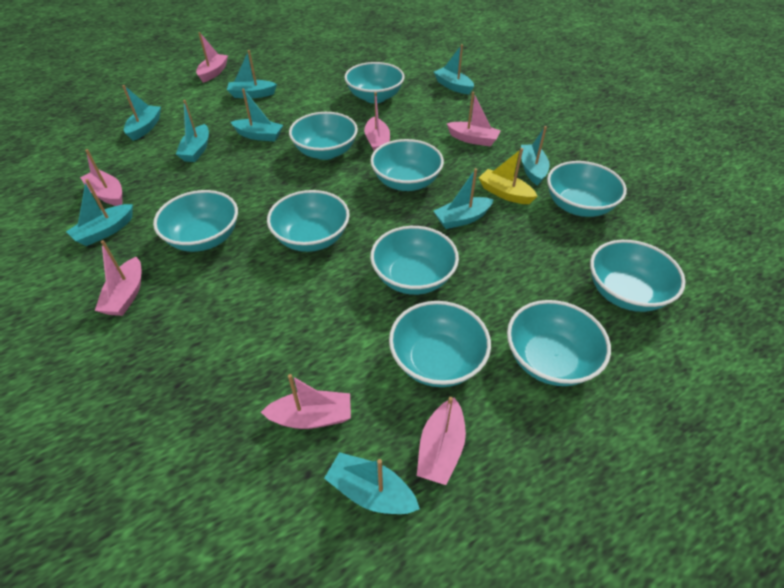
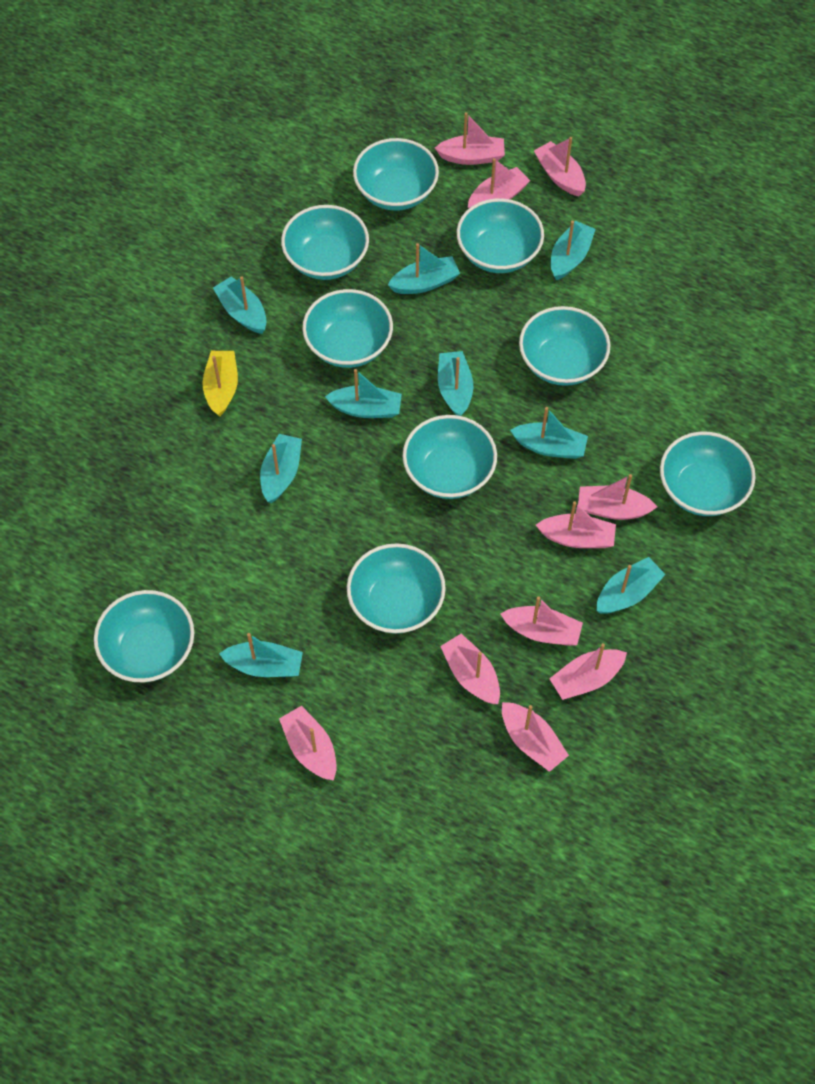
pink boat: 7 -> 10
turquoise bowl: 10 -> 9

